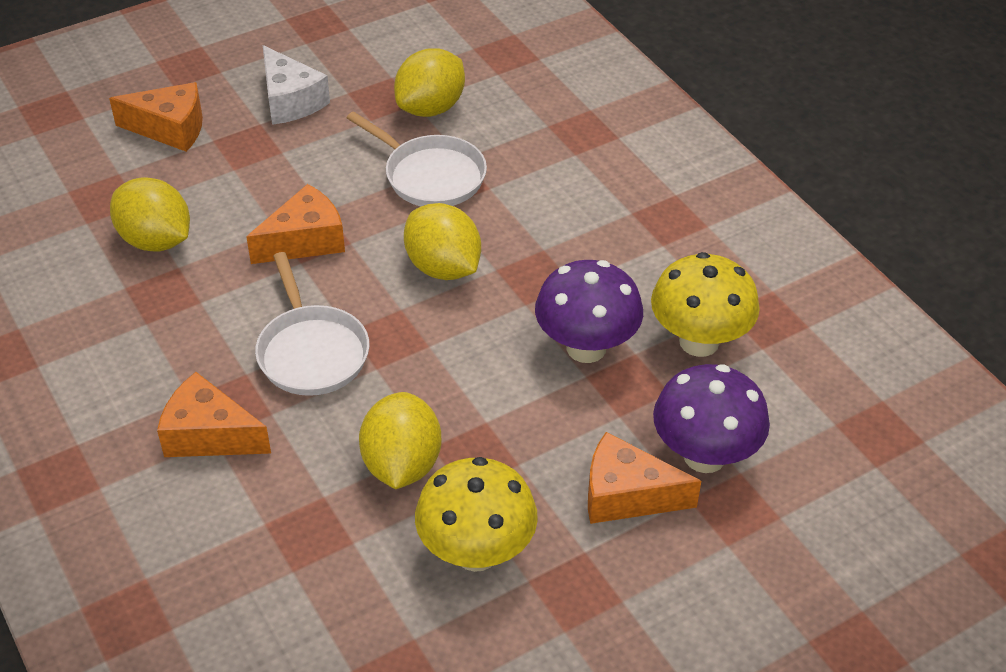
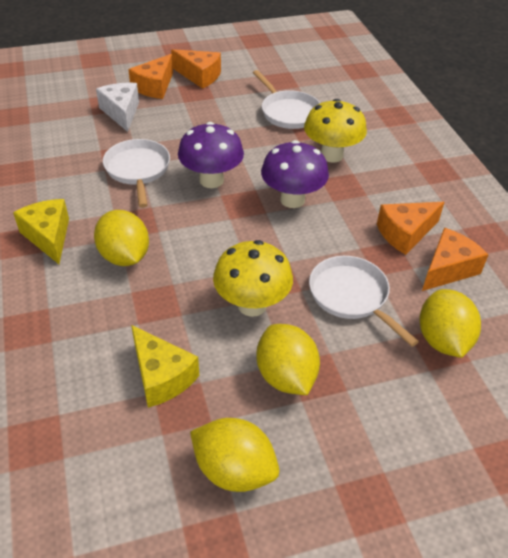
white pan: 2 -> 3
yellow cheese: 0 -> 2

